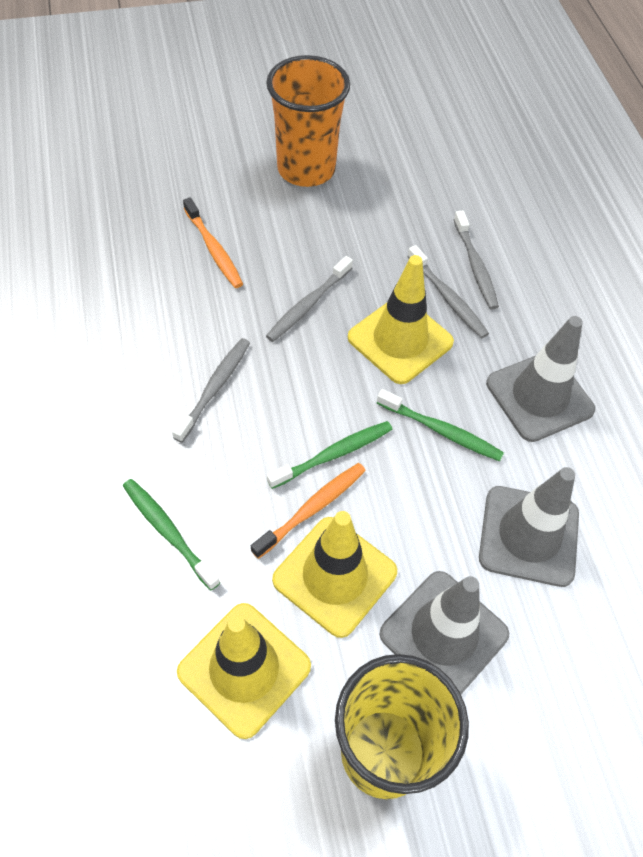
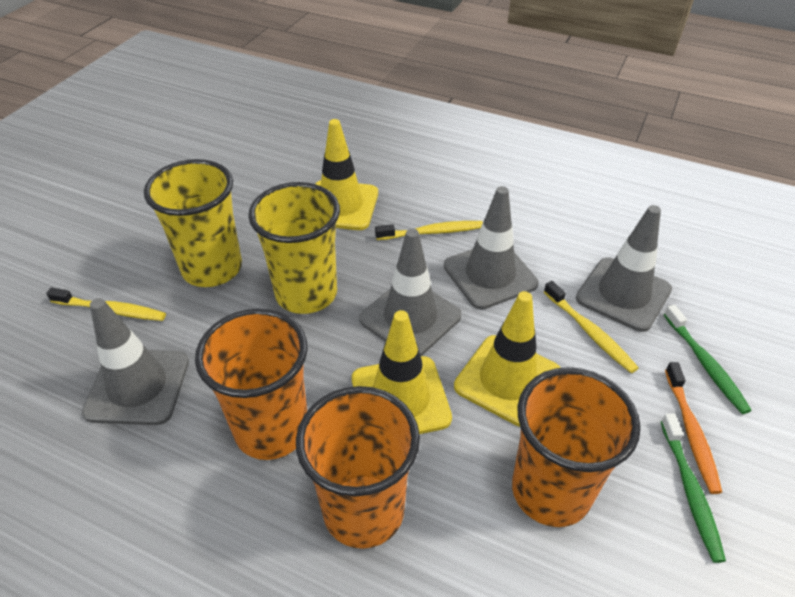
green toothbrush: 3 -> 2
grey toothbrush: 4 -> 0
grey traffic cone: 3 -> 4
orange cup: 1 -> 3
orange toothbrush: 2 -> 1
yellow cup: 1 -> 2
yellow toothbrush: 0 -> 3

